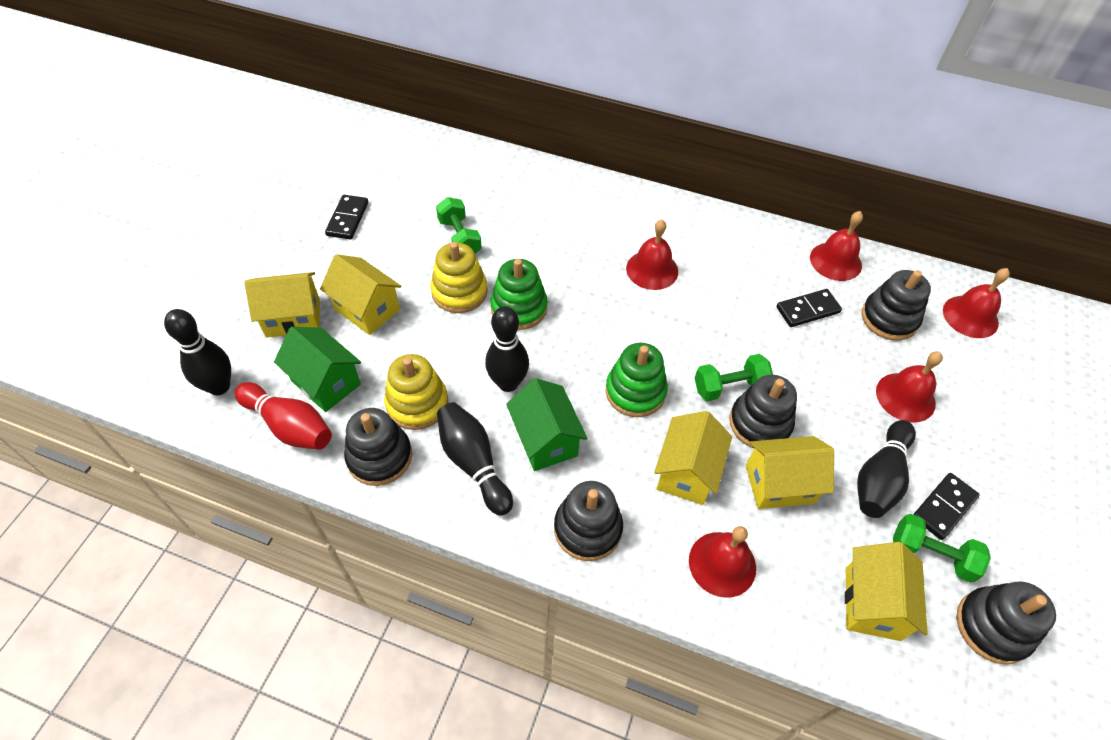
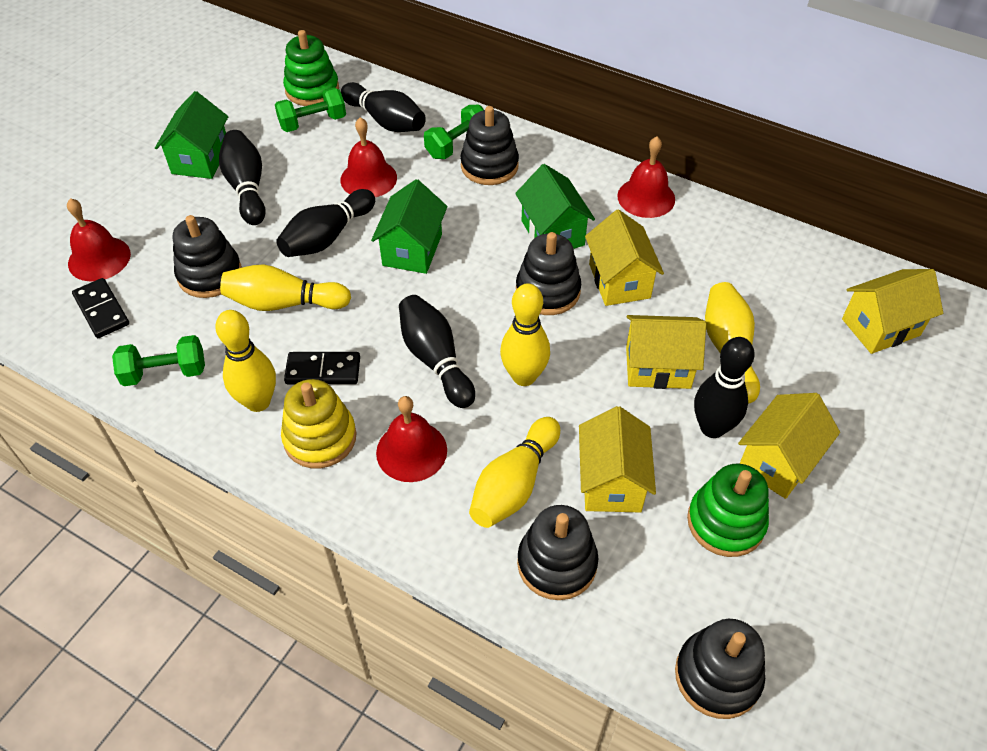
black bowling pin: 4 -> 5
black domino: 3 -> 2
green house: 2 -> 3
red bell: 5 -> 4
red bowling pin: 1 -> 0
yellow bowling pin: 0 -> 5
yellow stacking toy: 2 -> 1

